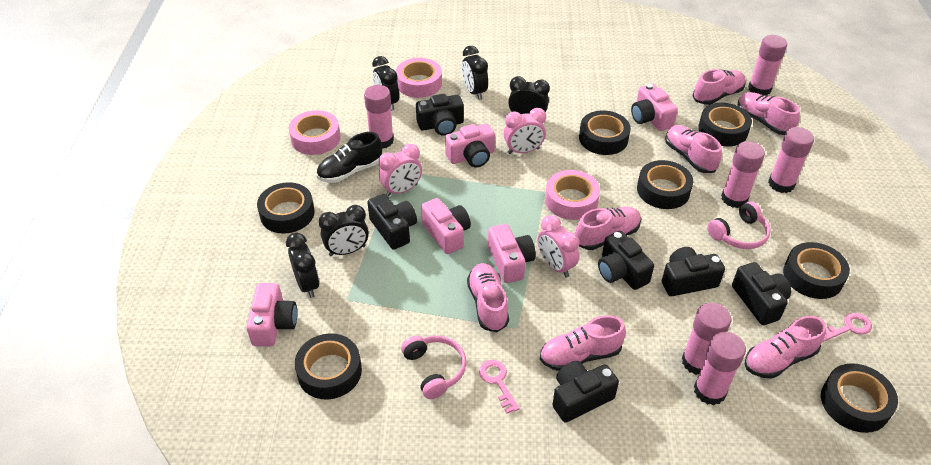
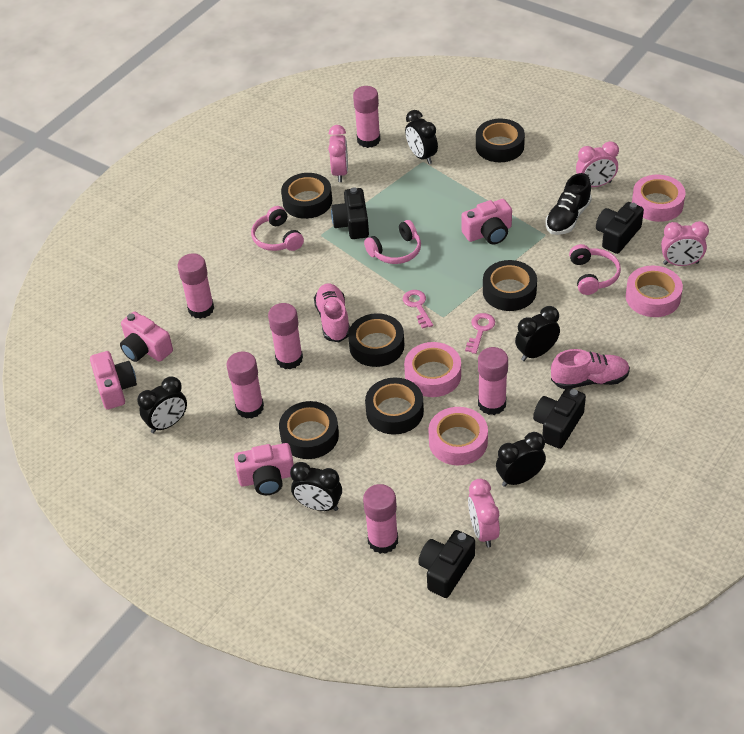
black camera: 6 -> 4
black tape: 7 -> 6
pink camera: 5 -> 4
pink clock: 3 -> 4
pink headphones: 2 -> 3
pink shoe: 7 -> 2
pink tape: 3 -> 4

